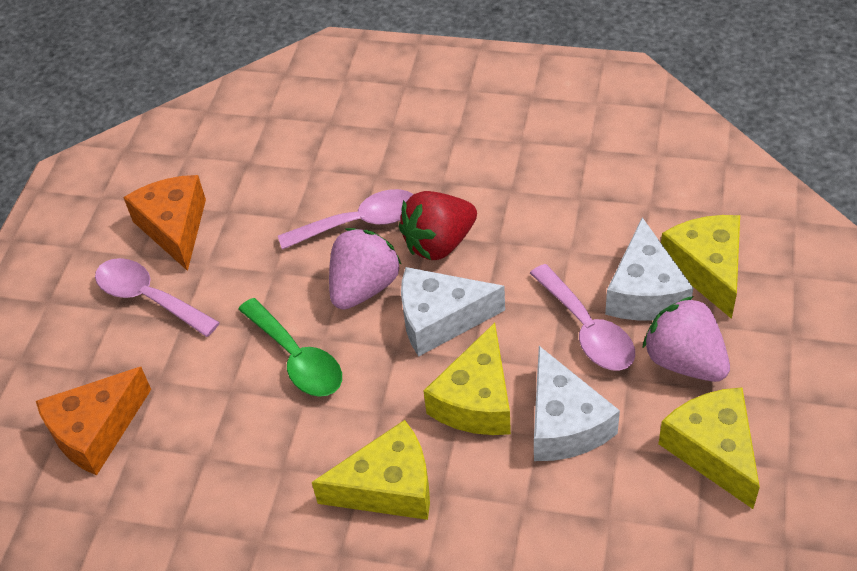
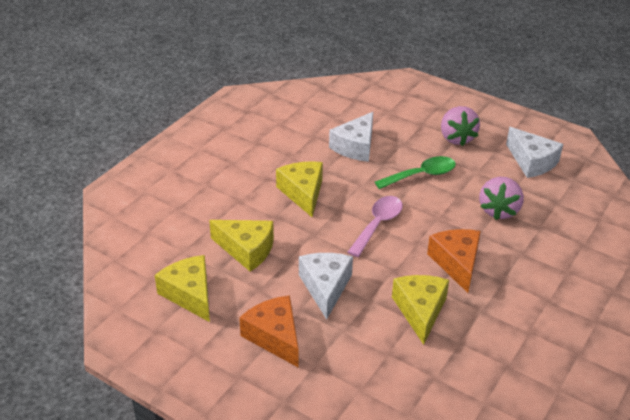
pink spoon: 3 -> 1
red strawberry: 1 -> 0

